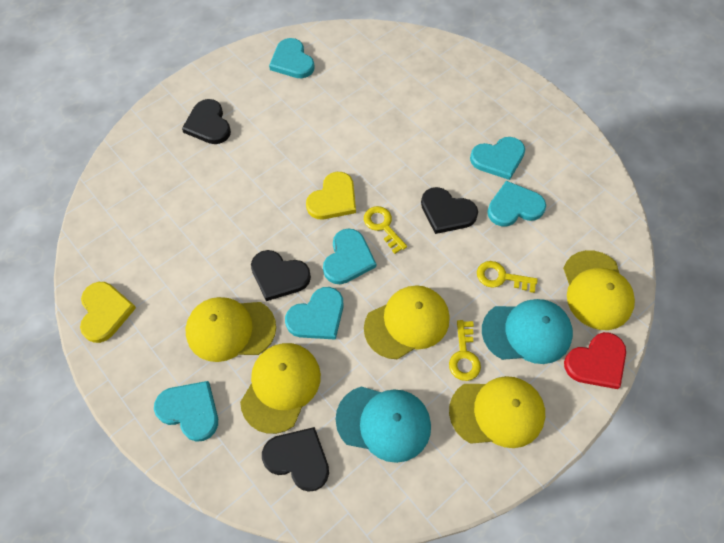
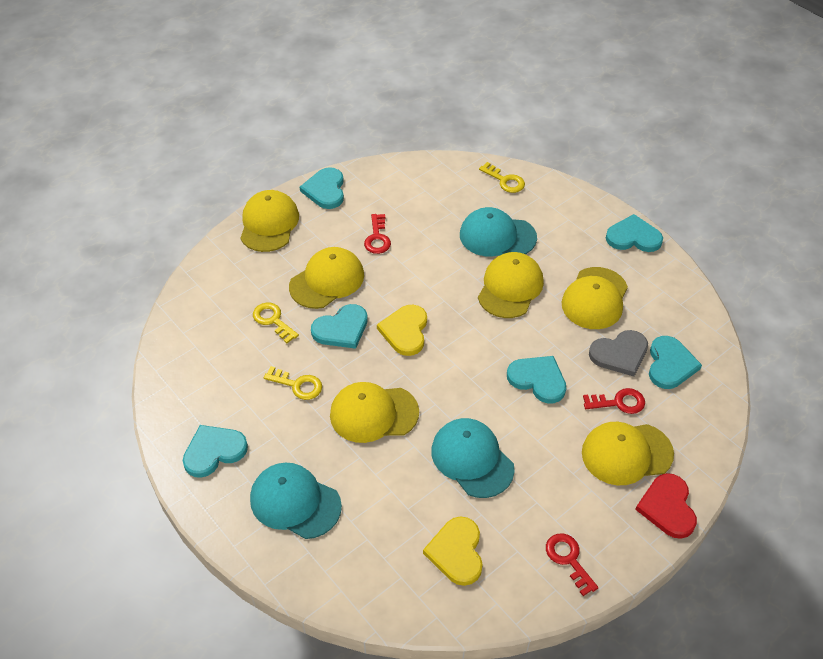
black heart: 4 -> 0
grey heart: 0 -> 1
red key: 0 -> 3
turquoise cap: 2 -> 3
yellow cap: 5 -> 6

